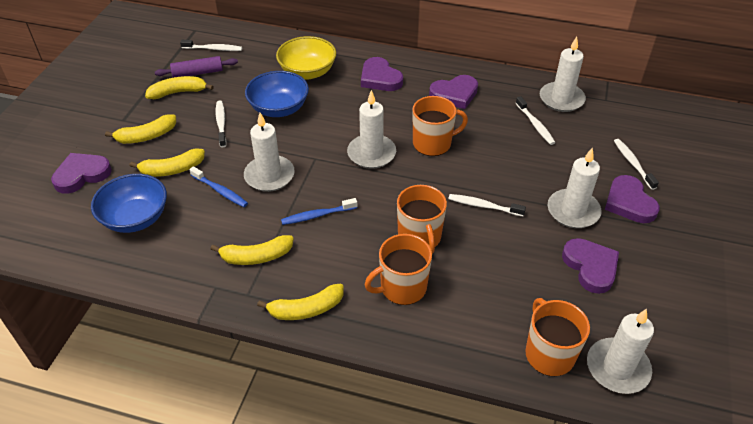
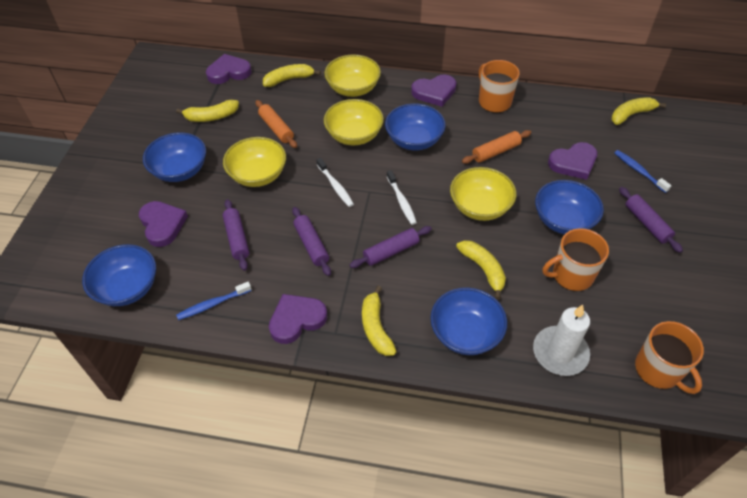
blue bowl: 2 -> 5
orange mug: 4 -> 3
orange rolling pin: 0 -> 2
purple rolling pin: 1 -> 4
white candle: 5 -> 1
white toothbrush: 5 -> 2
yellow bowl: 1 -> 4

